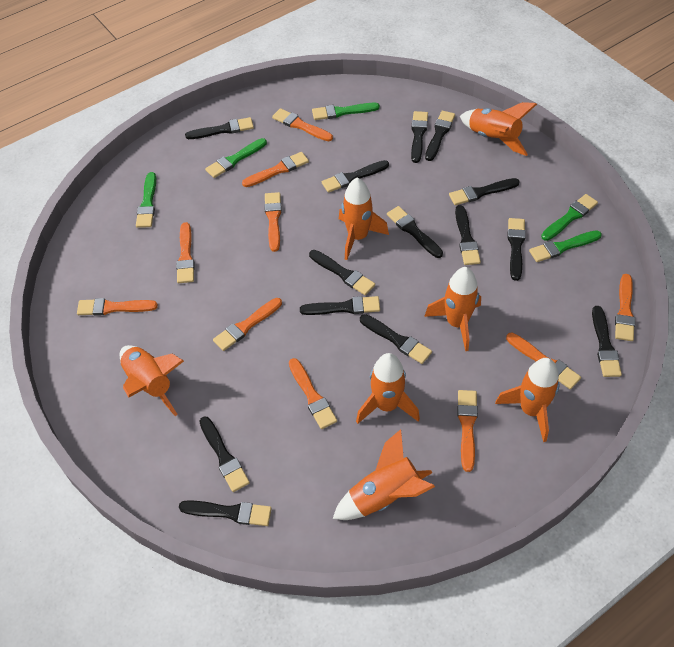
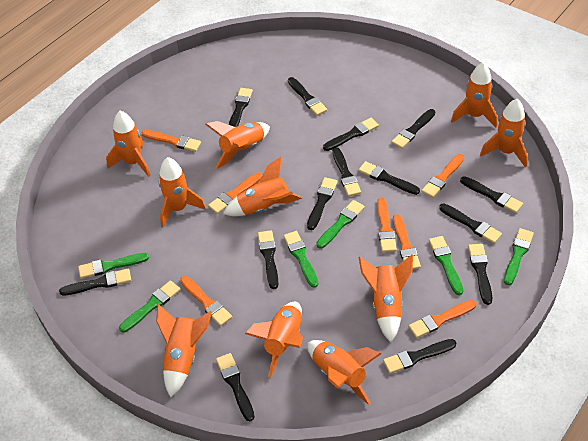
green brush: 5 -> 6
orange brush: 10 -> 7
orange rocket: 7 -> 10

